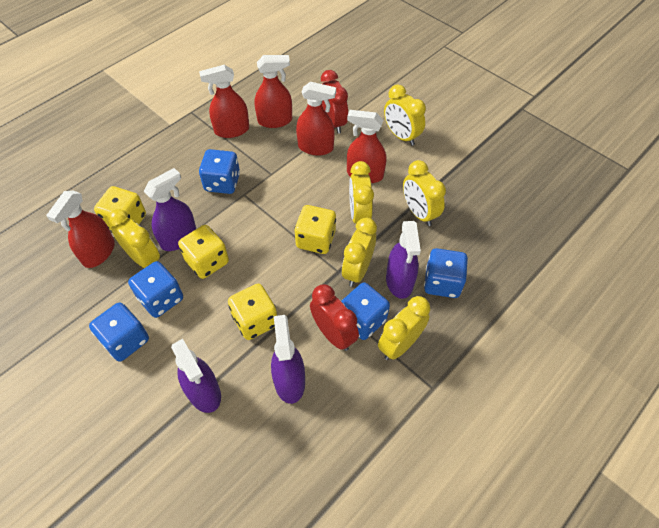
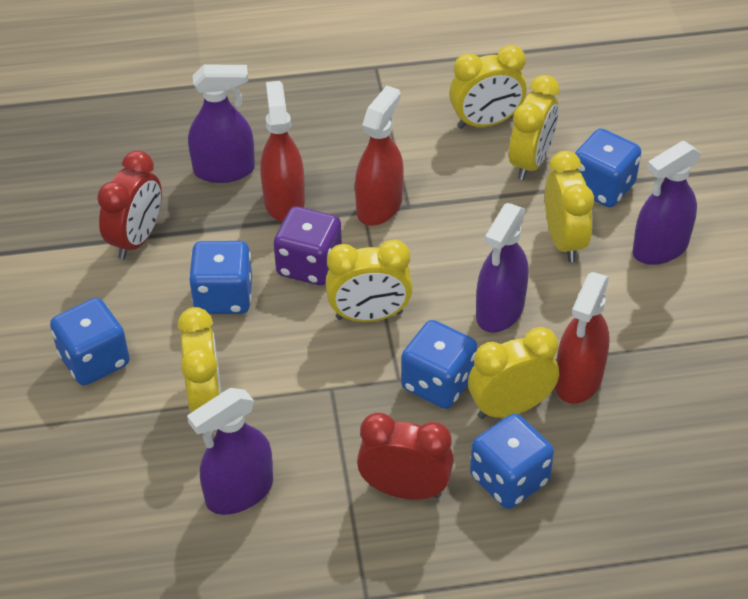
purple dice: 0 -> 1
red spray bottle: 5 -> 3
yellow dice: 4 -> 0

